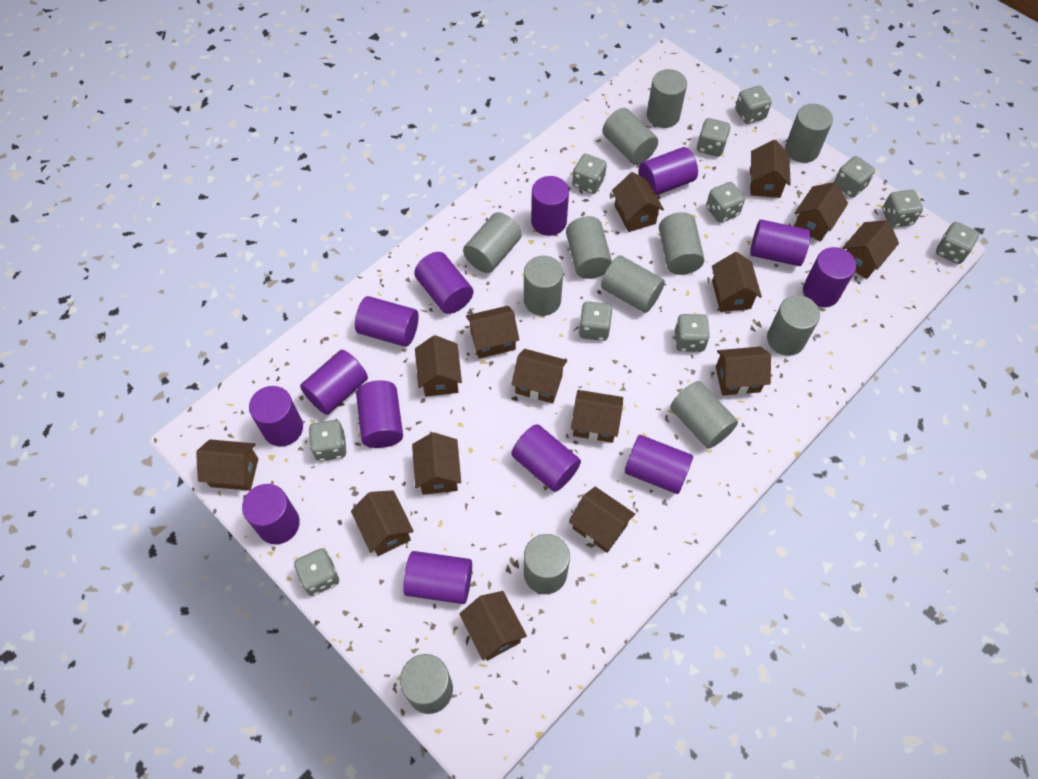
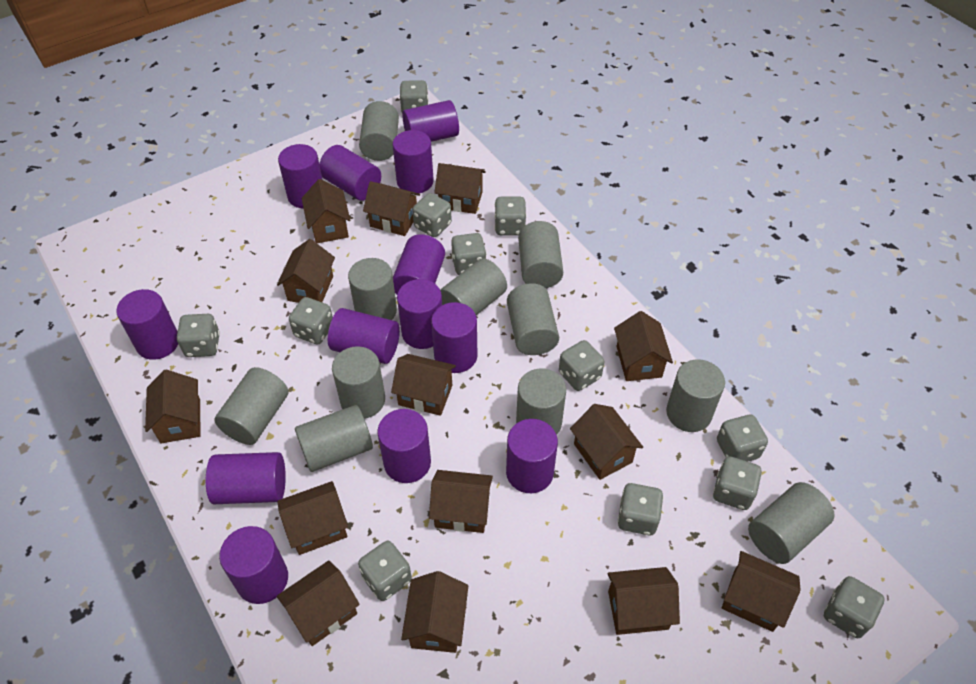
brown house: 15 -> 14
grey cylinder: 12 -> 11
grey dice: 11 -> 12

